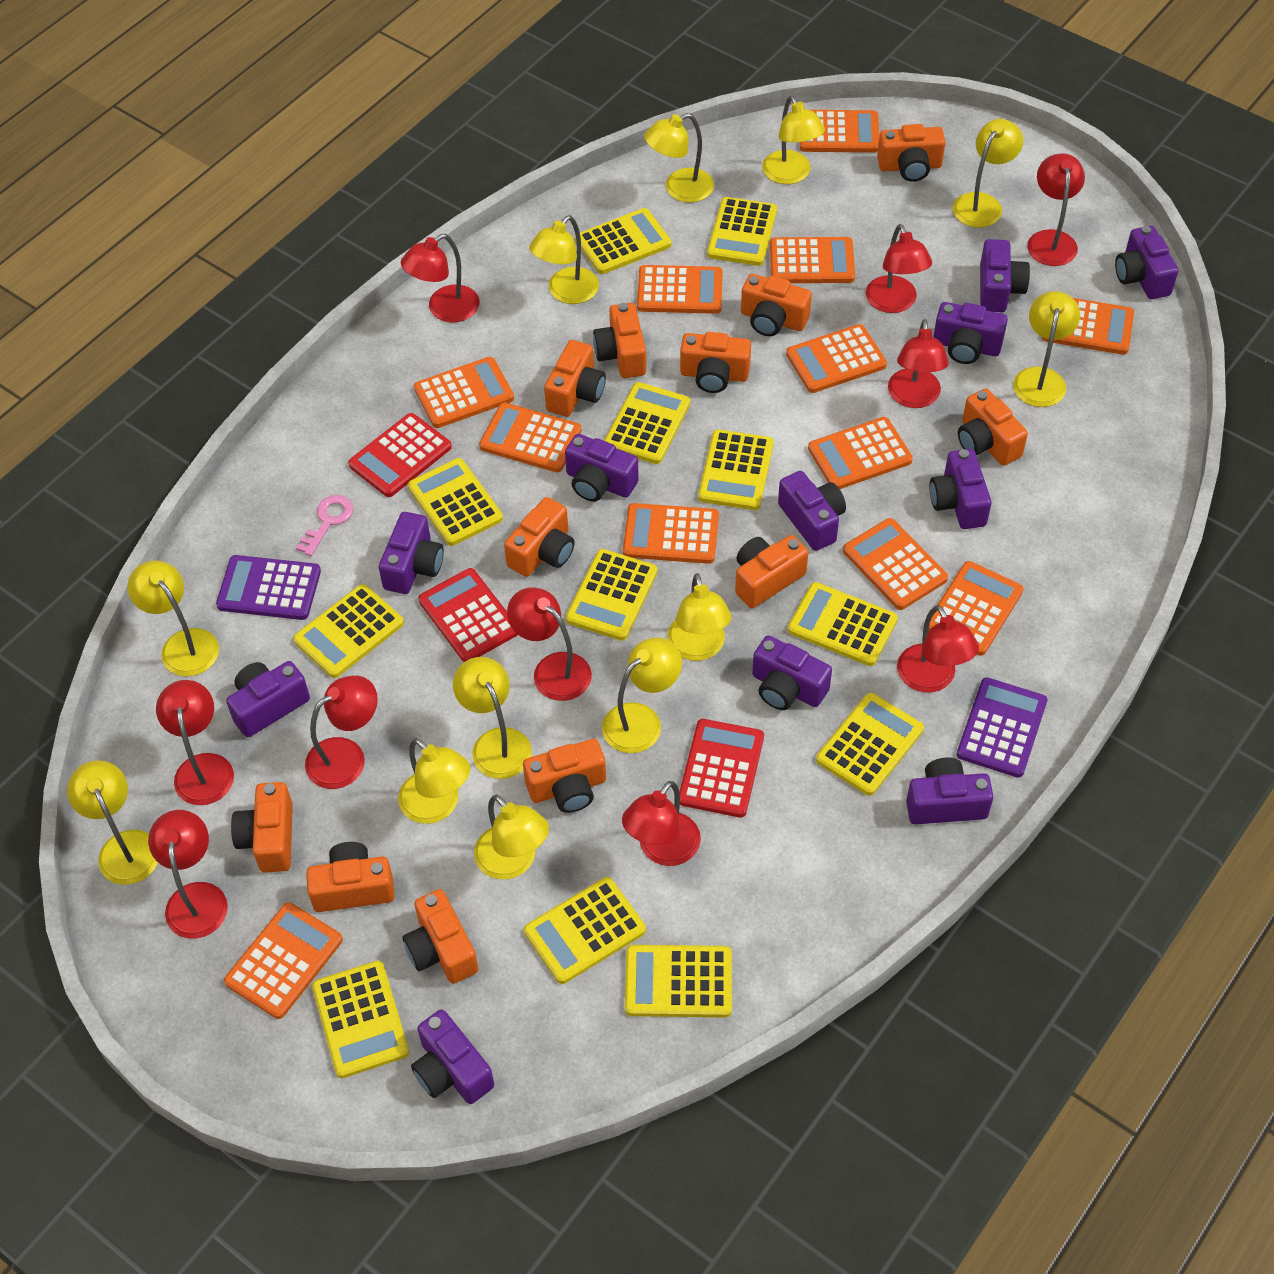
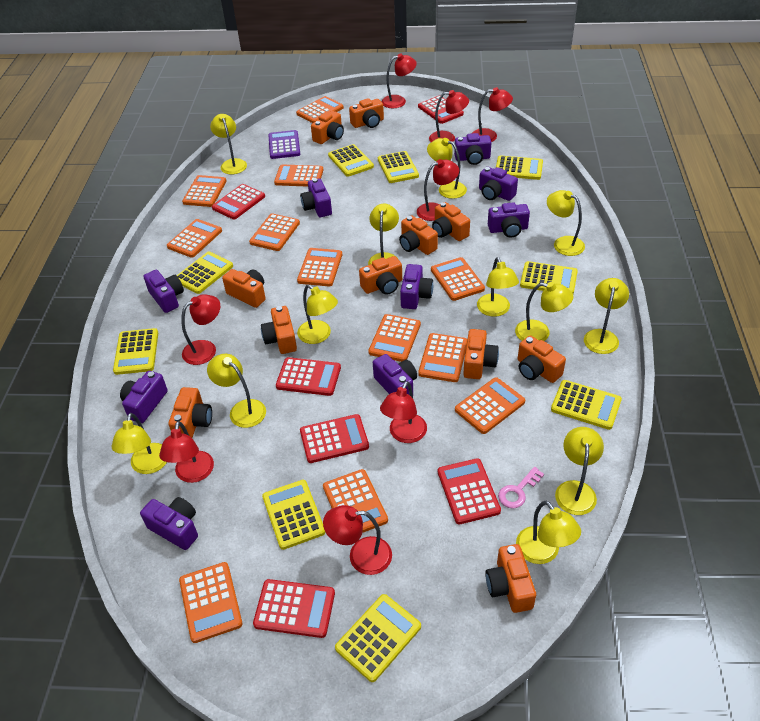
orange camera: 12 -> 11
purple calculator: 2 -> 1
purple camera: 11 -> 9
red calculator: 3 -> 6
red lamp: 10 -> 8
yellow calculator: 12 -> 9

